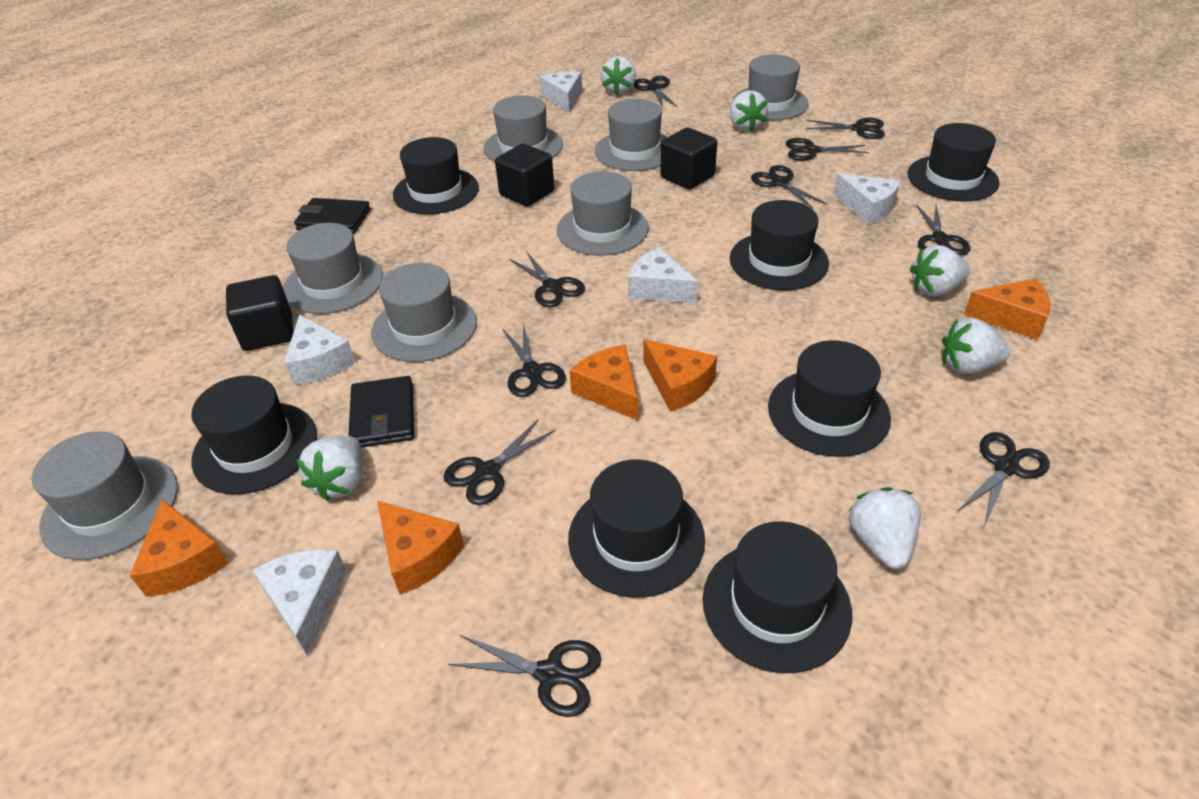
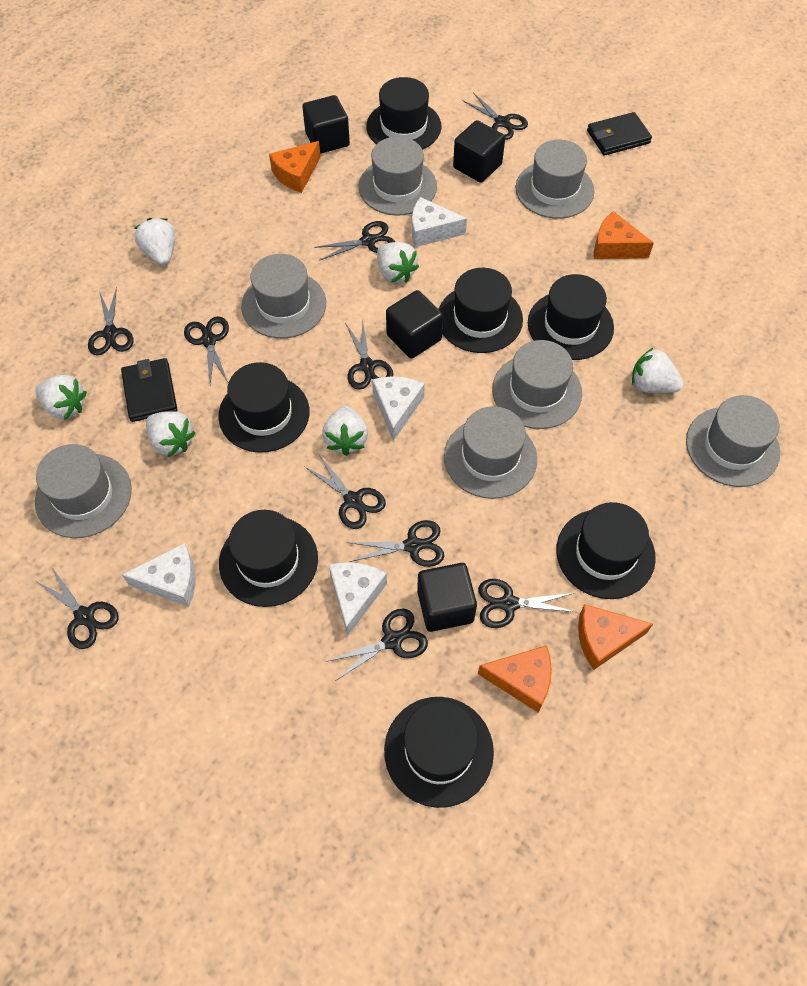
black cube: 3 -> 4
orange cheese: 5 -> 4
white cheese: 5 -> 4

